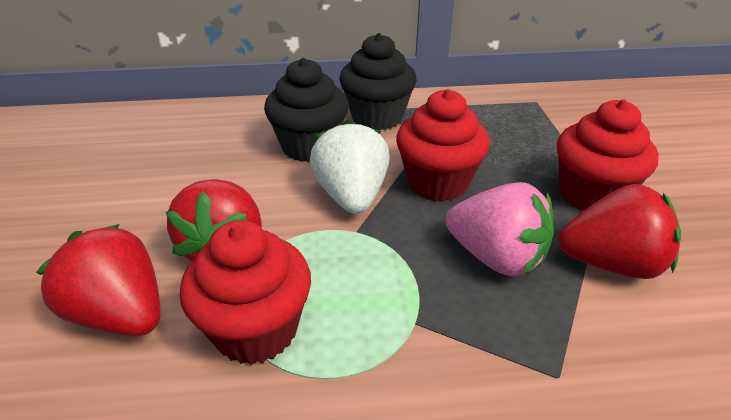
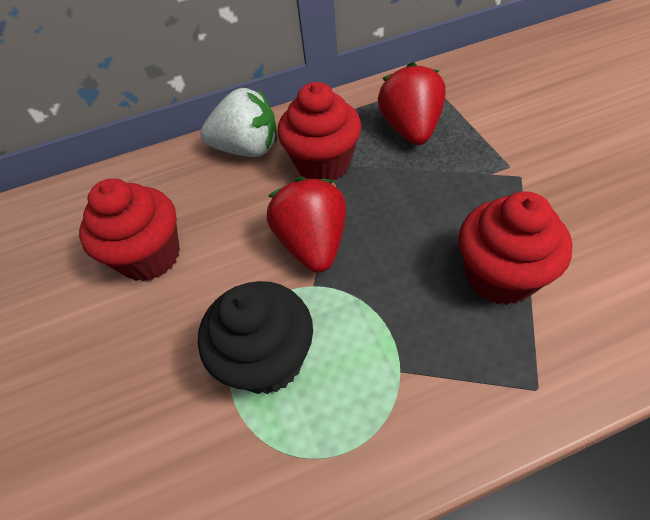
black cupcake: 2 -> 1
pink strawberry: 1 -> 0
red strawberry: 3 -> 2

